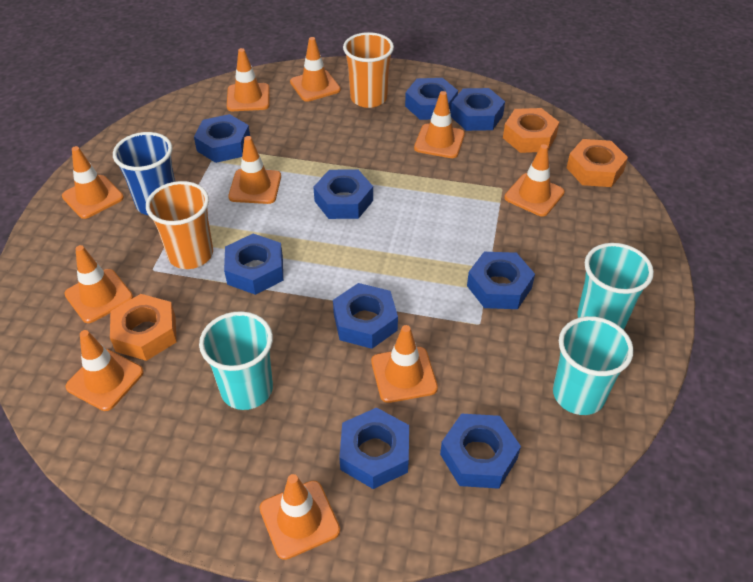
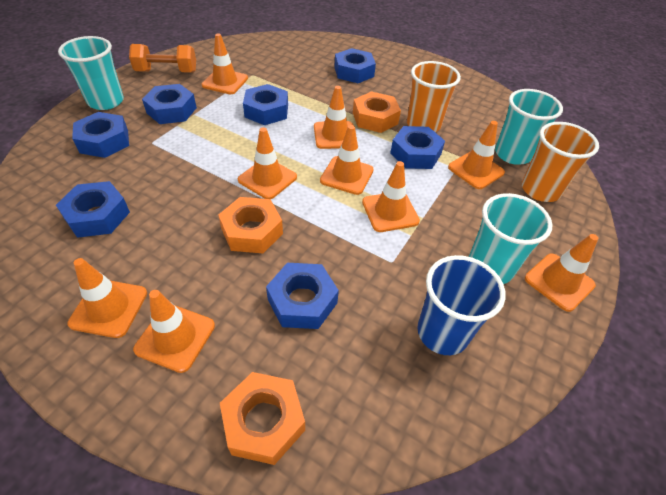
blue nut: 9 -> 7
orange dumbbell: 0 -> 1
orange traffic cone: 10 -> 9

